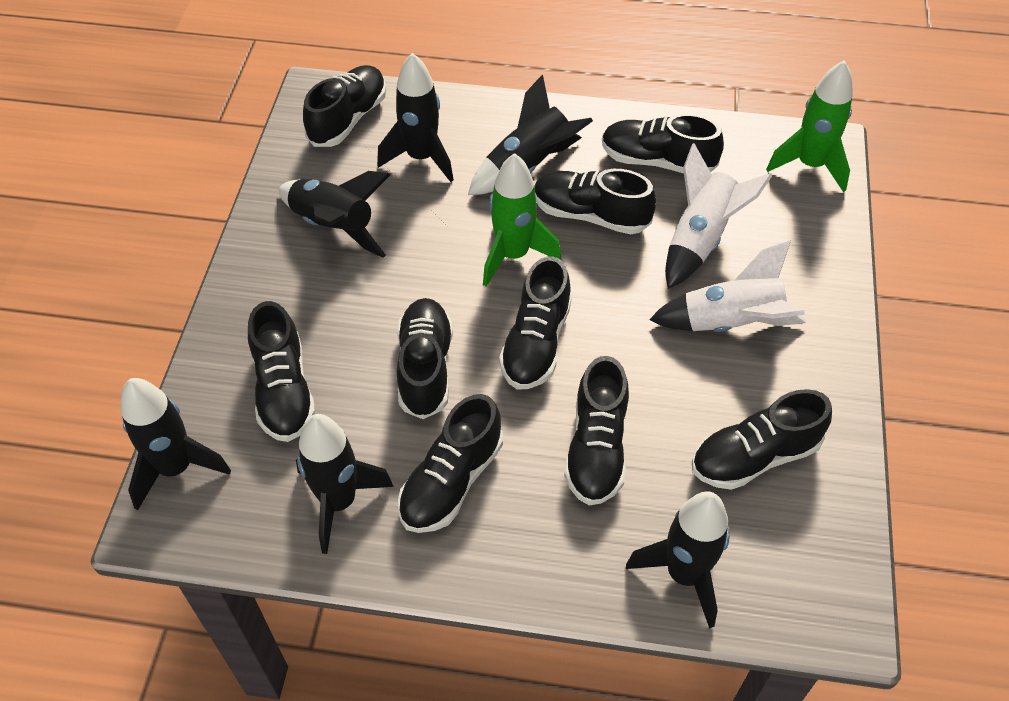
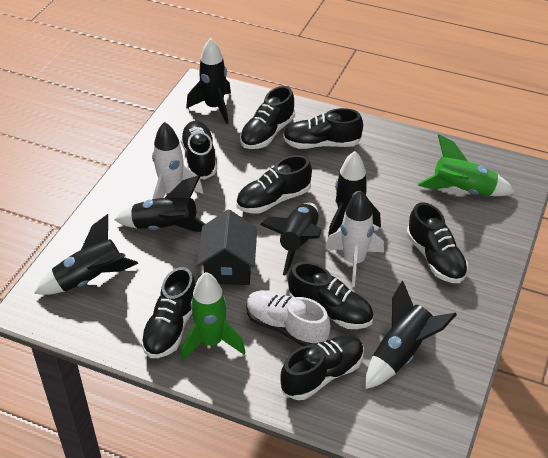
black house: 0 -> 1
black shoe: 9 -> 8
white shoe: 0 -> 1

